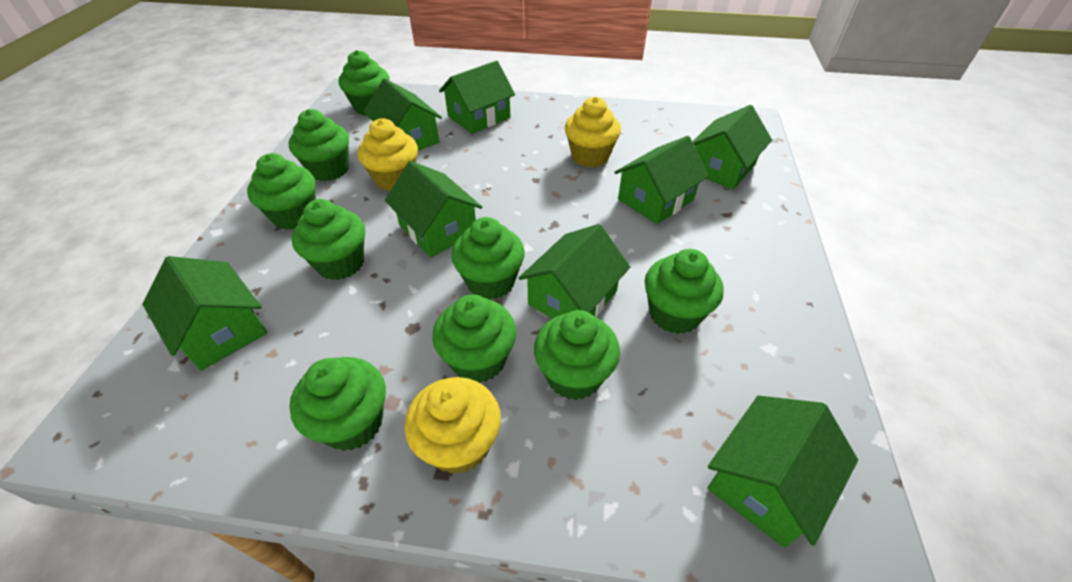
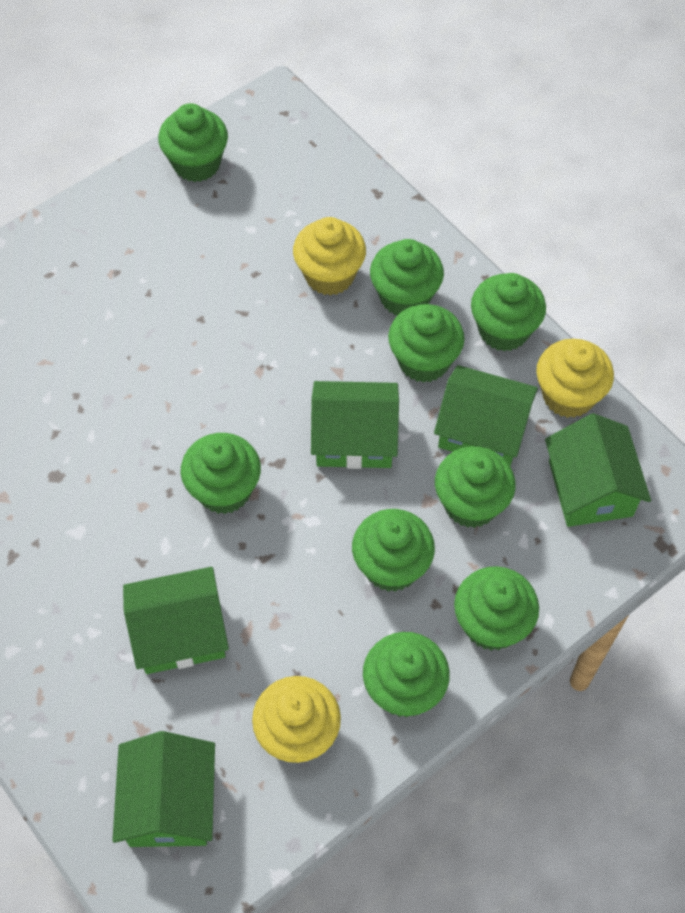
green house: 8 -> 5

